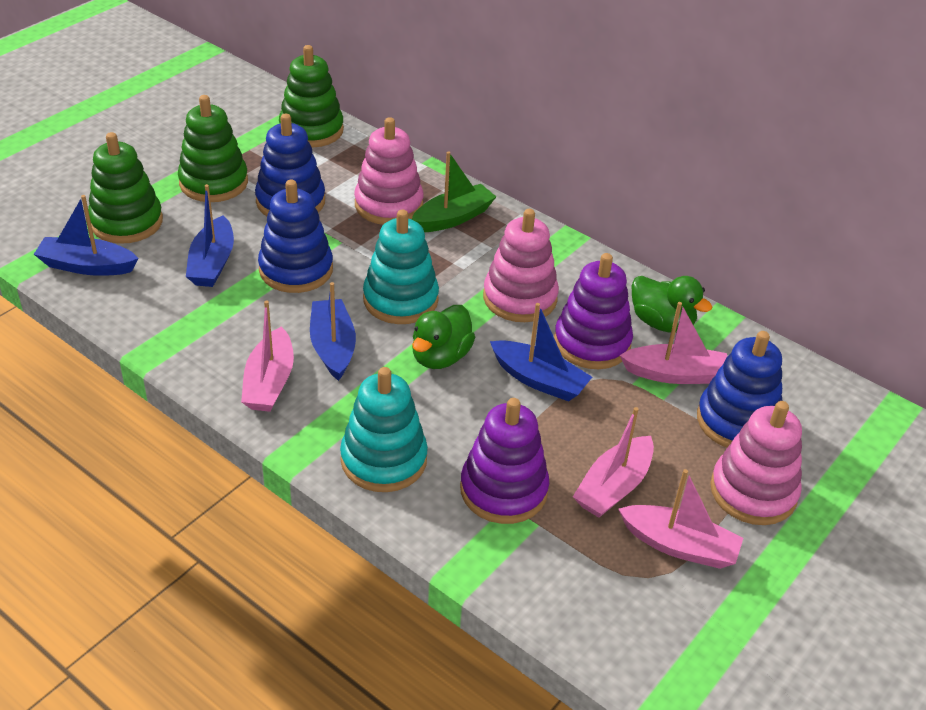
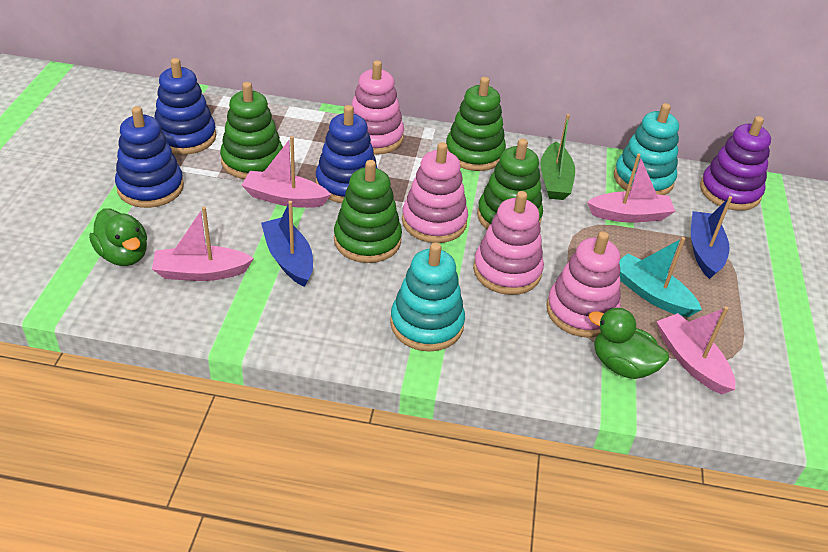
blue boat: 4 -> 2
green stacking toy: 3 -> 4
pink stacking toy: 3 -> 4
purple stacking toy: 2 -> 1
turquoise boat: 0 -> 1

